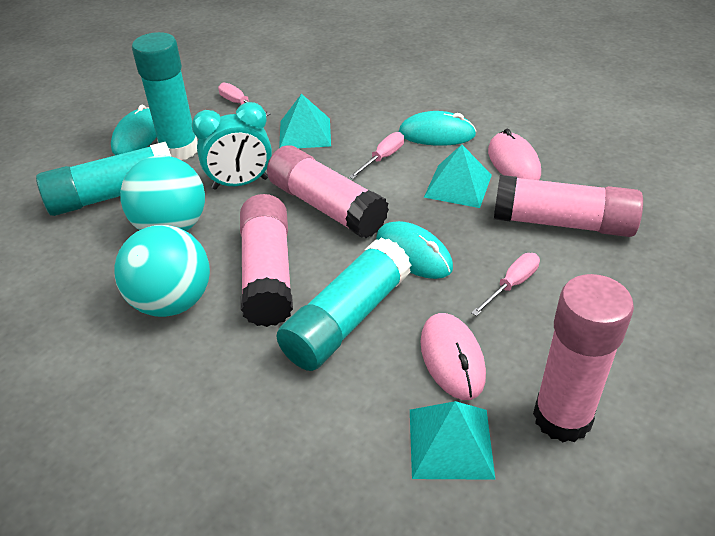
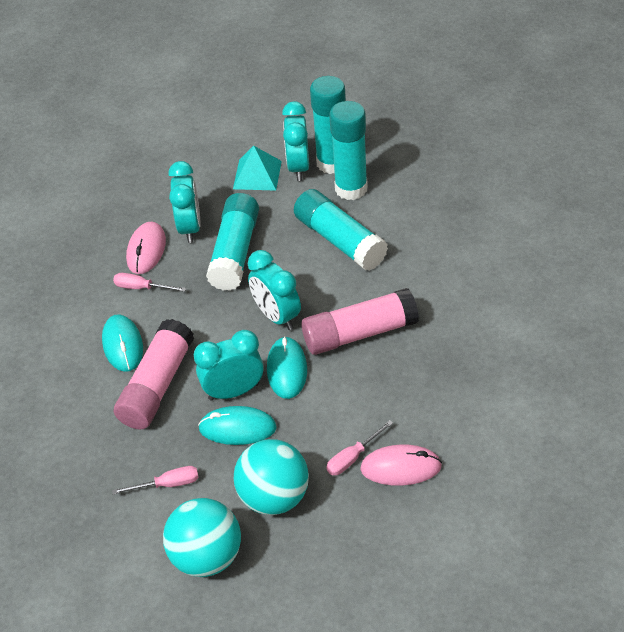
pink glue stick: 4 -> 2
turquoise clock: 1 -> 4
turquoise glue stick: 3 -> 4
turquoise pyramid: 3 -> 1

